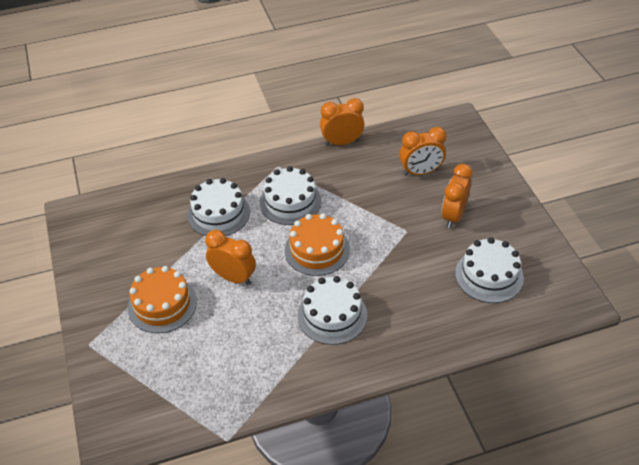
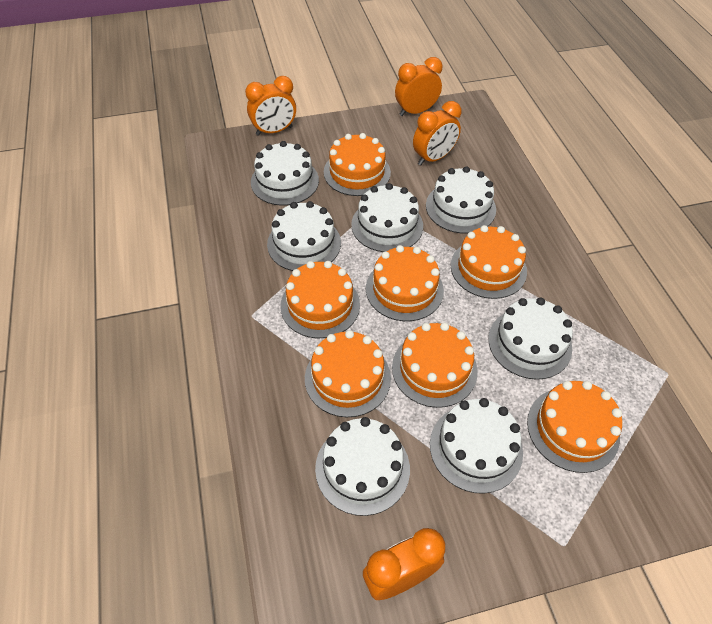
orange cake: 2 -> 7
white cake: 4 -> 7

